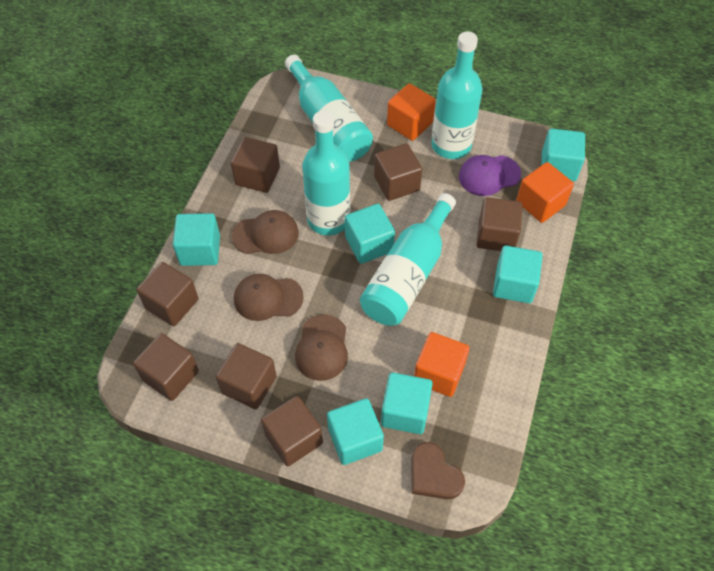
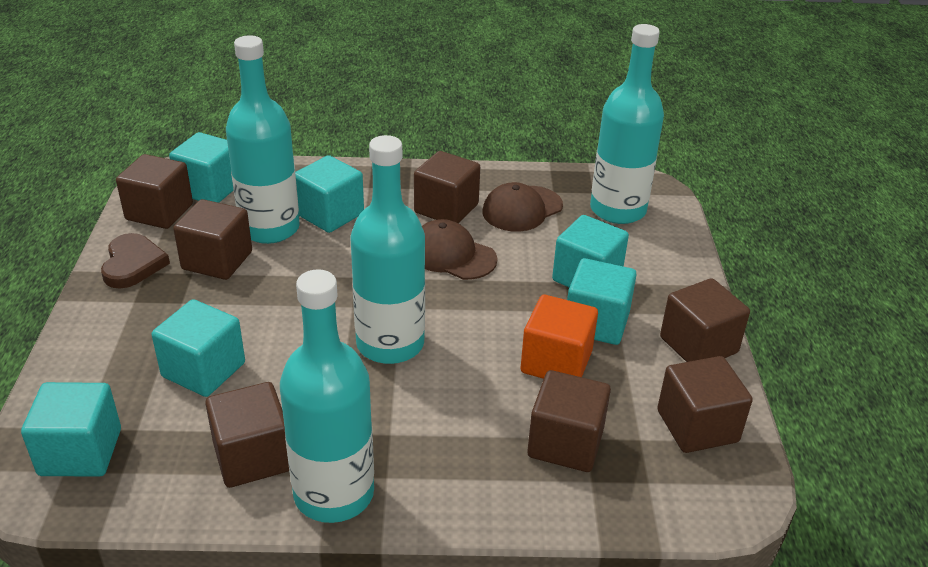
brown cap: 3 -> 2
orange cube: 3 -> 1
purple cap: 1 -> 0

